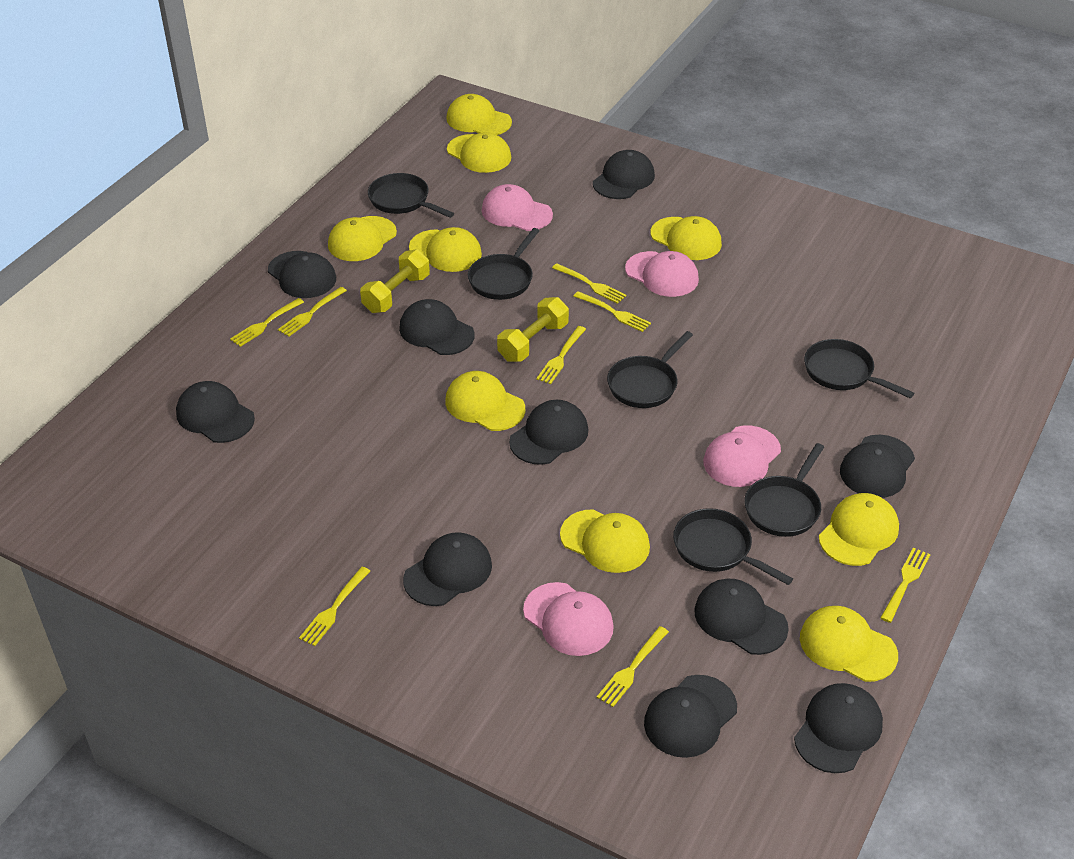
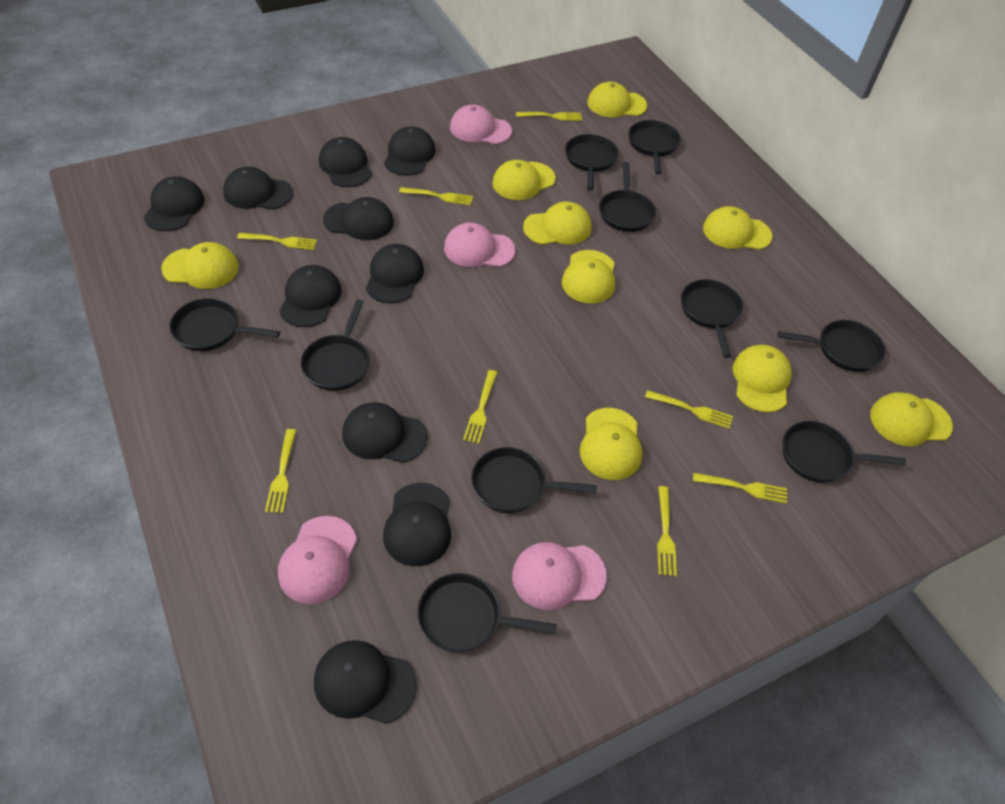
black pan: 6 -> 10
yellow dumbbell: 2 -> 0

